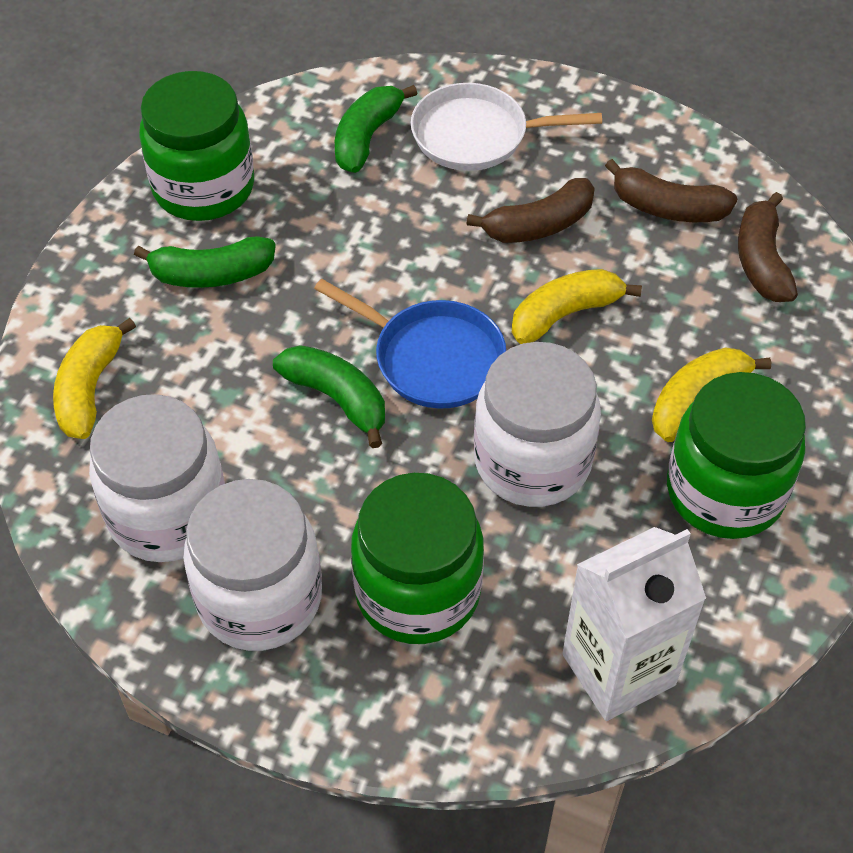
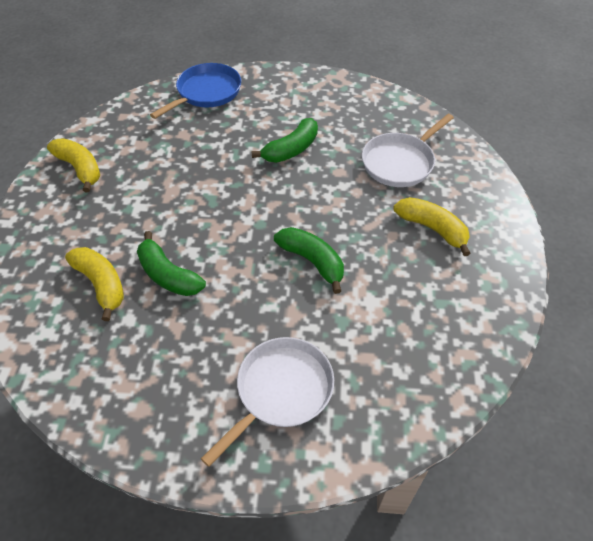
brown banana: 3 -> 0
green jar: 3 -> 0
white carton: 1 -> 0
white jar: 3 -> 0
white pan: 1 -> 2

